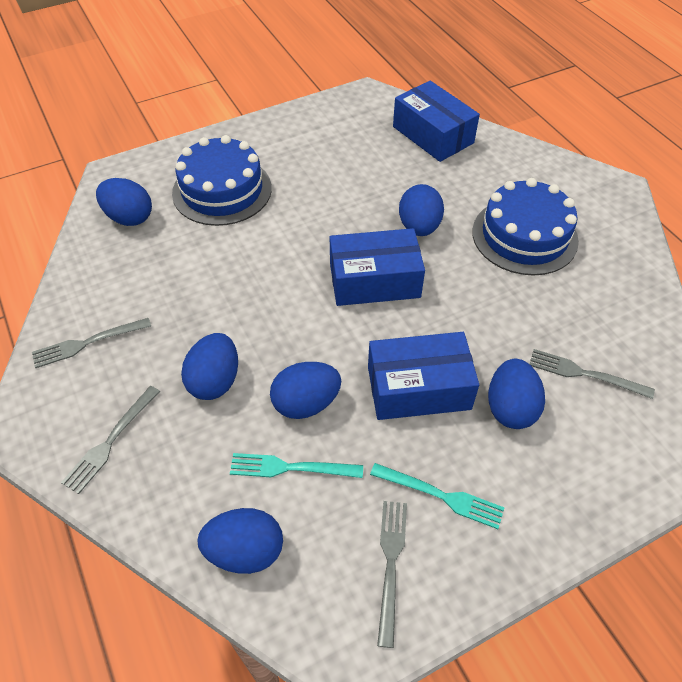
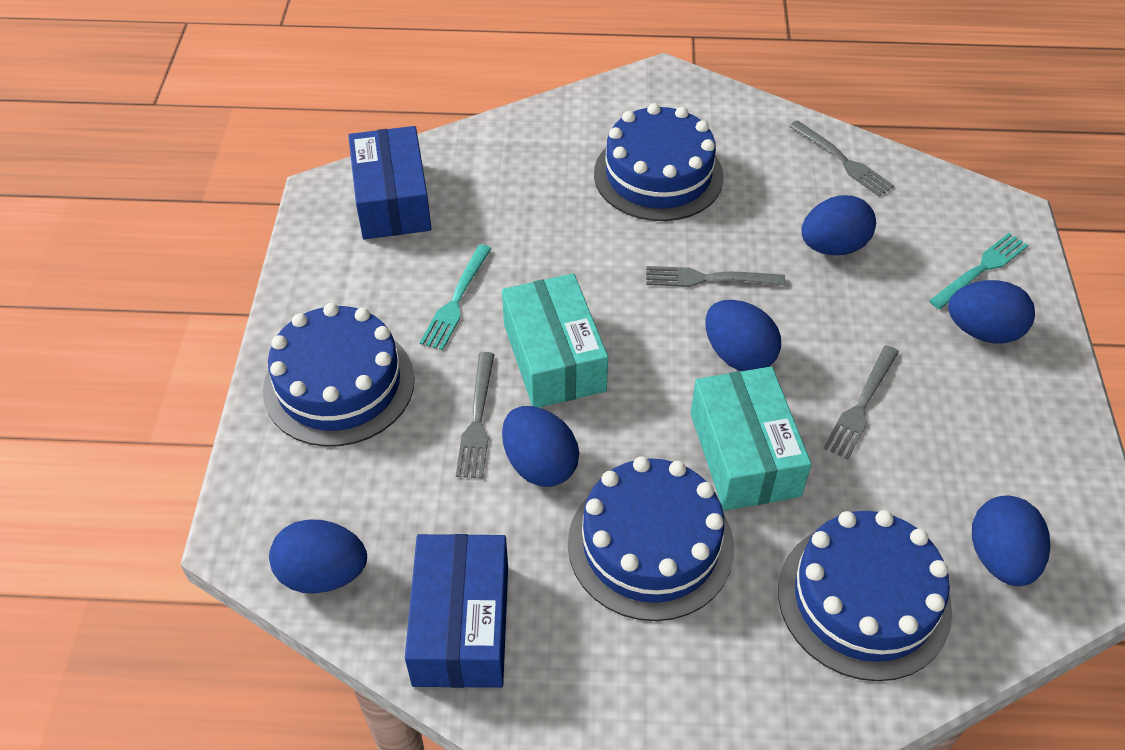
blue box: 3 -> 2
blue cake: 2 -> 4
turquoise box: 0 -> 2

